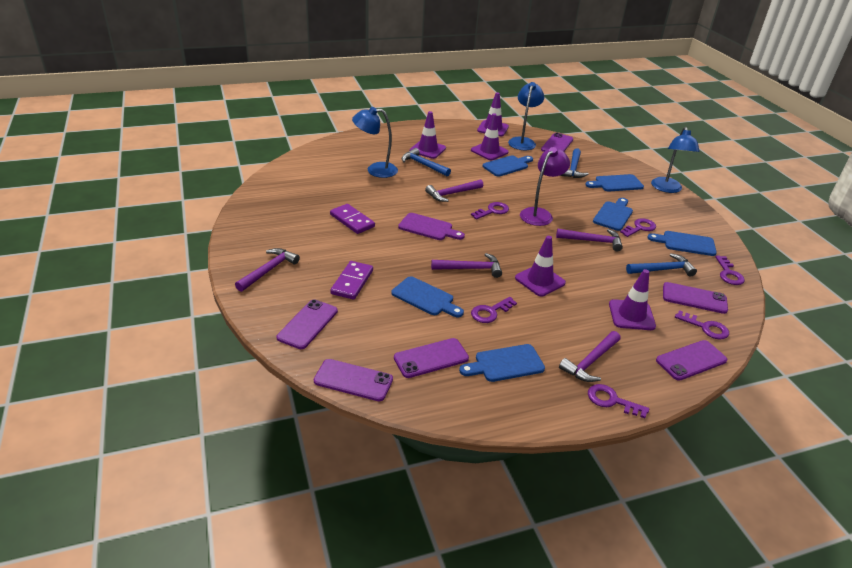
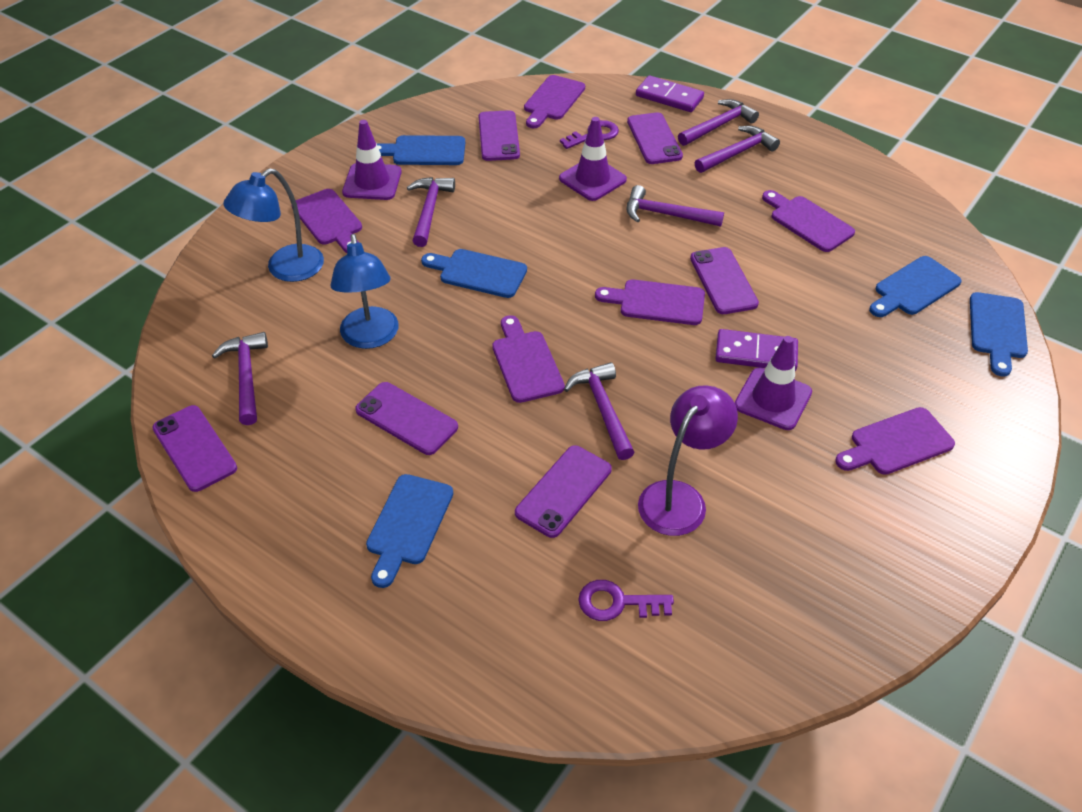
blue cutting board: 6 -> 5
blue hammer: 3 -> 0
blue lamp: 3 -> 2
purple cutting board: 1 -> 6
purple hammer: 5 -> 6
purple key: 6 -> 2
purple traffic cone: 5 -> 3

